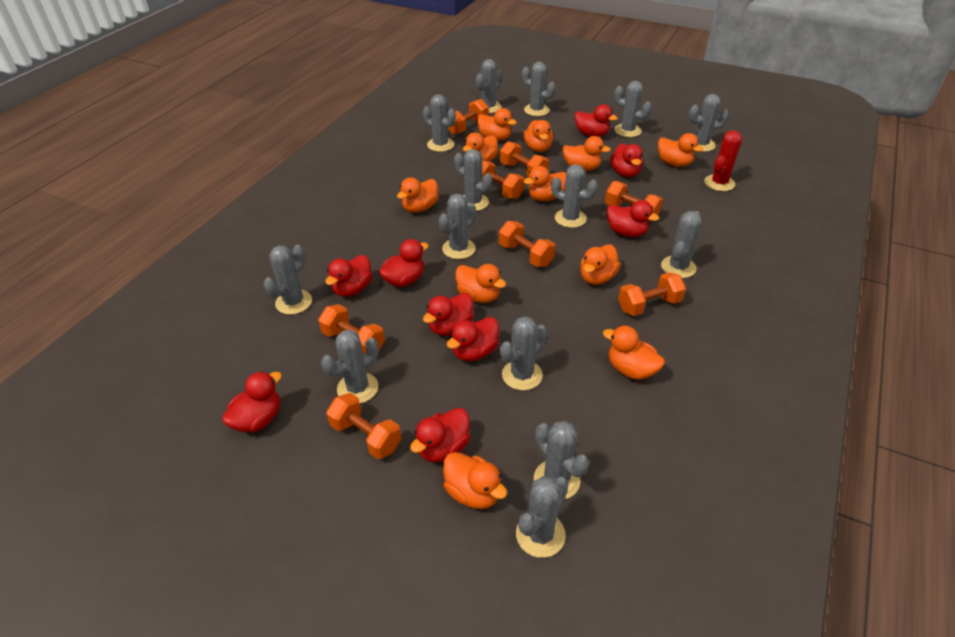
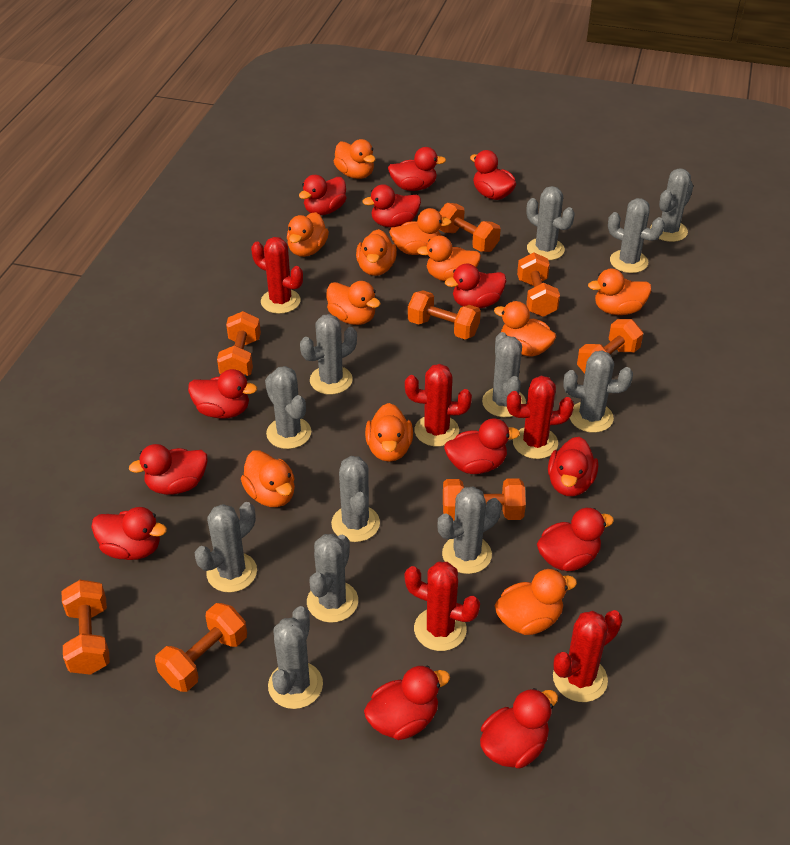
grey cactus: 14 -> 12
red cactus: 1 -> 5
red duck: 9 -> 13

